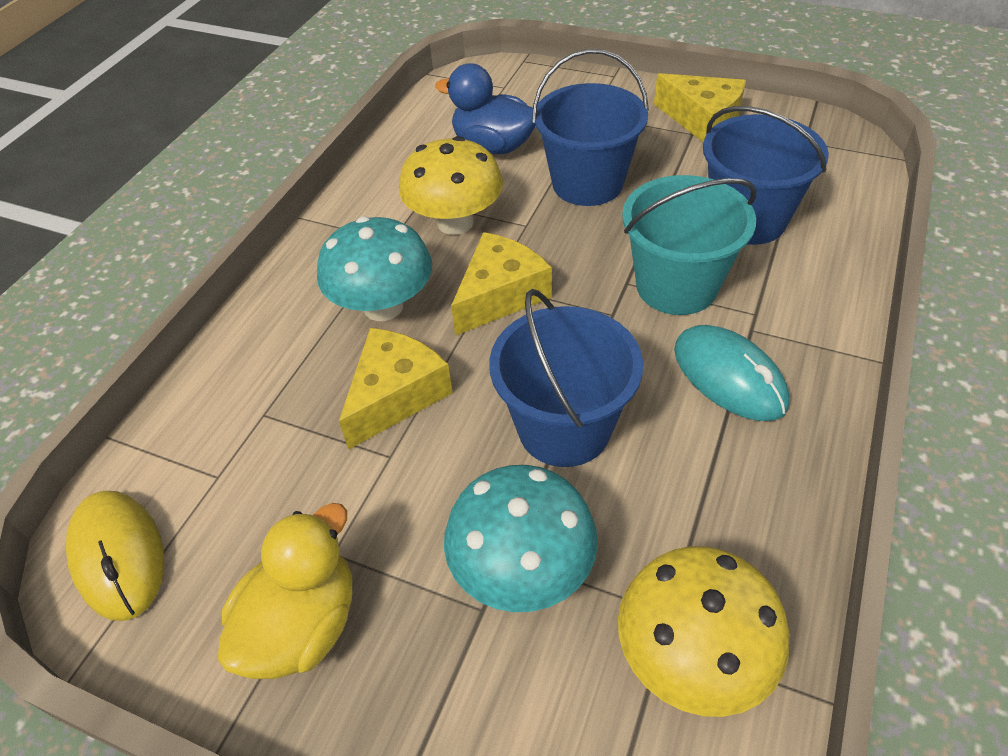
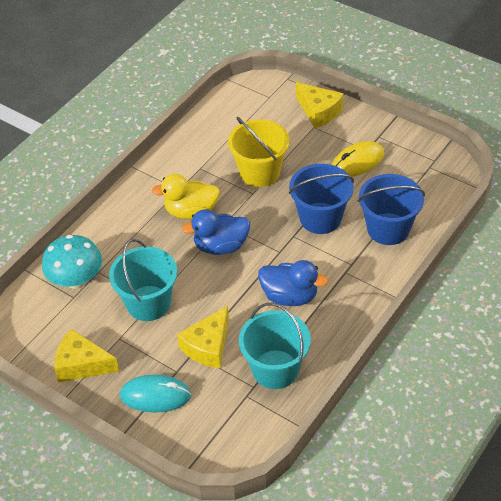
blue bucket: 3 -> 2
blue duck: 1 -> 2
turquoise bucket: 1 -> 2
turquoise mushroom: 2 -> 1
yellow bucket: 0 -> 1
yellow mushroom: 2 -> 0

